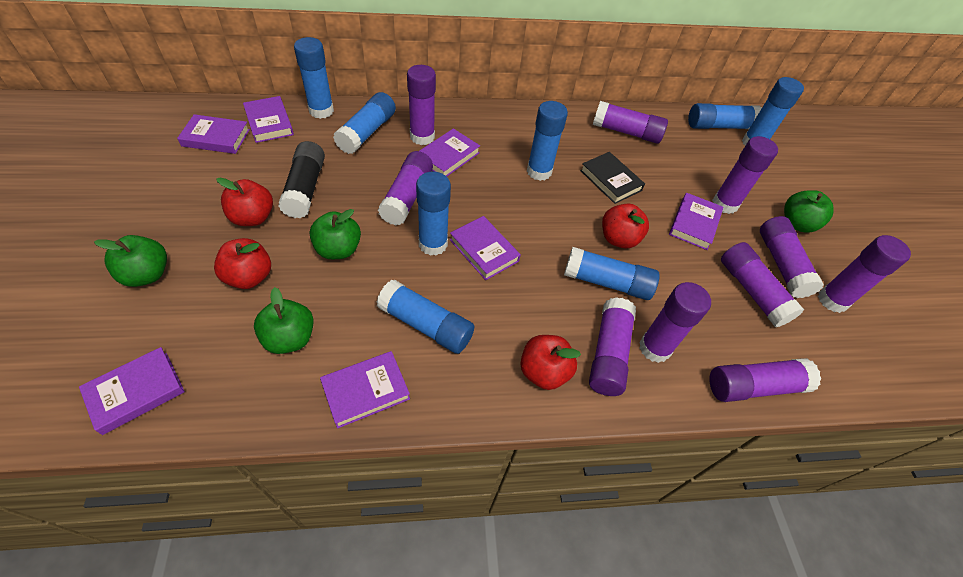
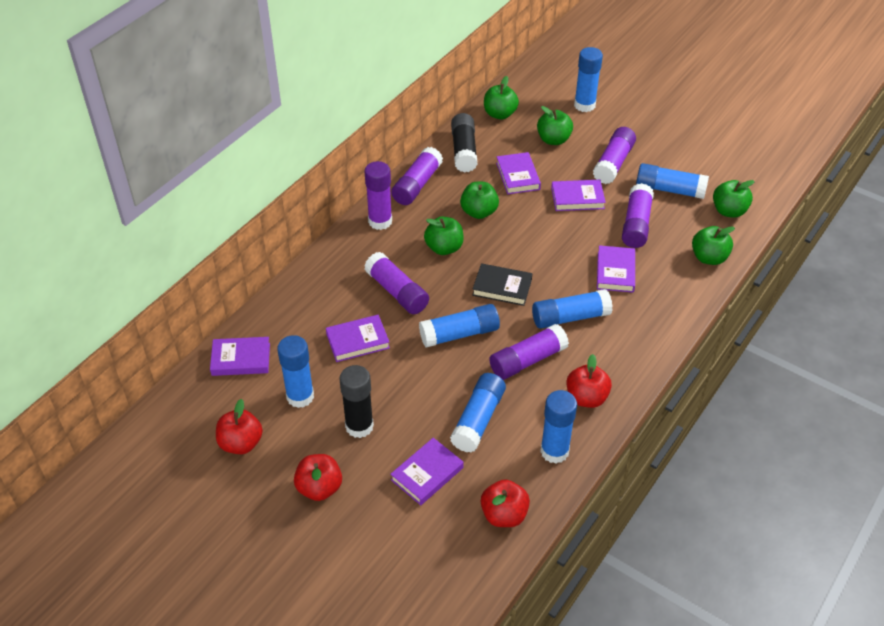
black glue stick: 1 -> 2
blue glue stick: 8 -> 7
green apple: 4 -> 6
purple book: 7 -> 6
purple glue stick: 10 -> 6

